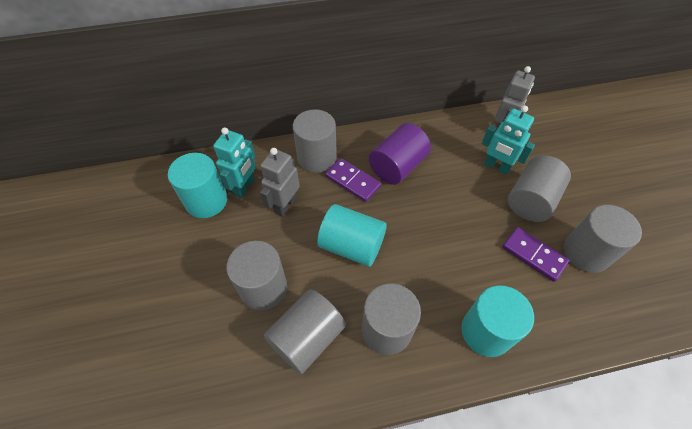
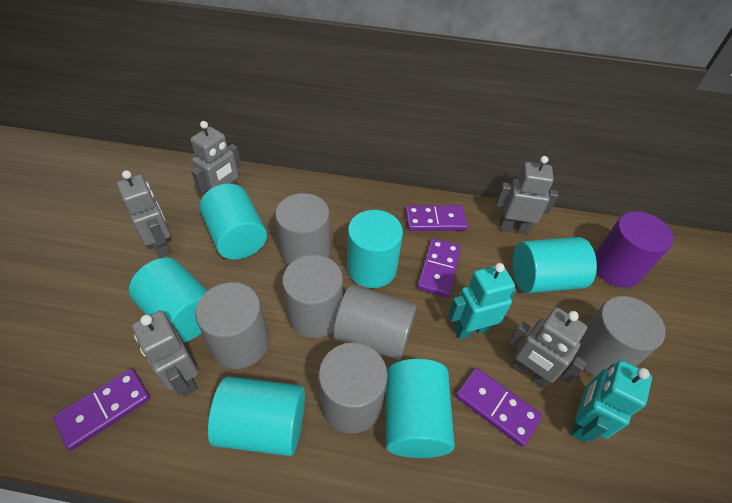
grey robot: 2 -> 5
purple domino: 2 -> 4
turquoise cylinder: 3 -> 6

